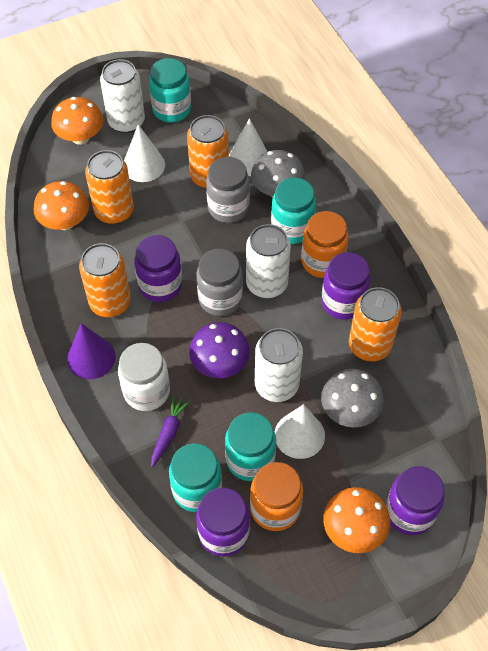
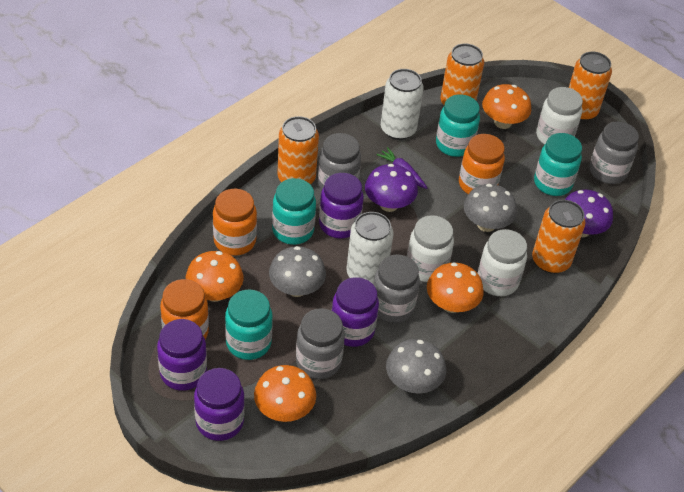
grey jar: 2 -> 4
grey mushroom: 2 -> 3
orange jar: 2 -> 3
orange mushroom: 3 -> 4
purple cone: 1 -> 0
purple mushroom: 1 -> 2
white can: 3 -> 2
white cone: 3 -> 0
white jar: 1 -> 3

